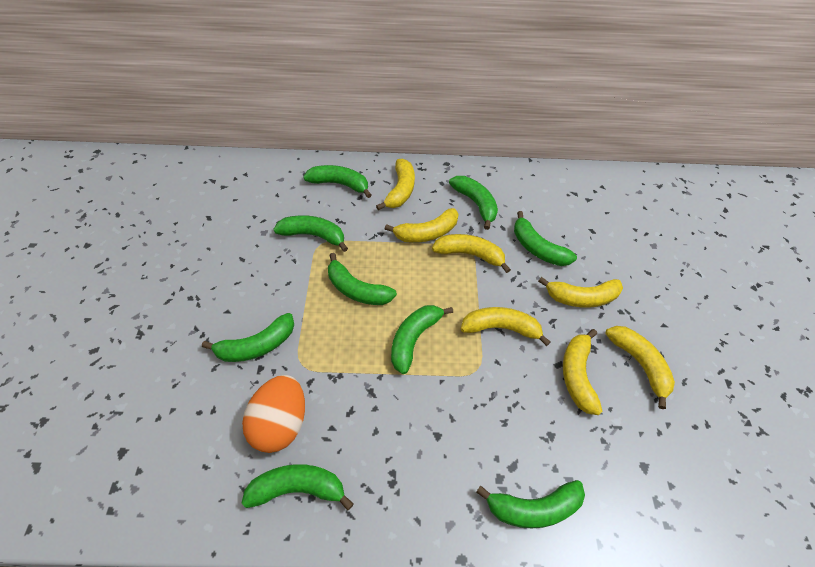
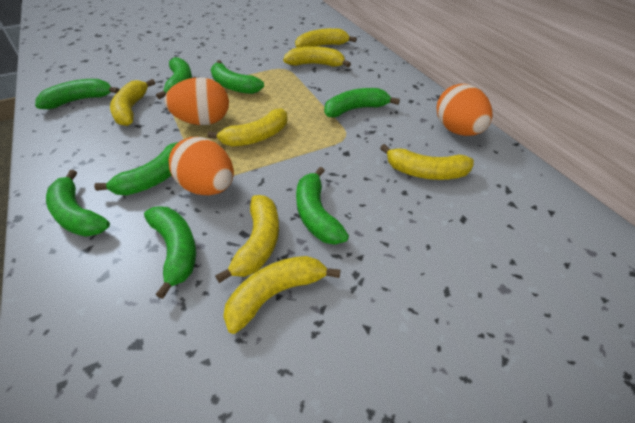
green banana: 9 -> 8
orange egg: 1 -> 3

